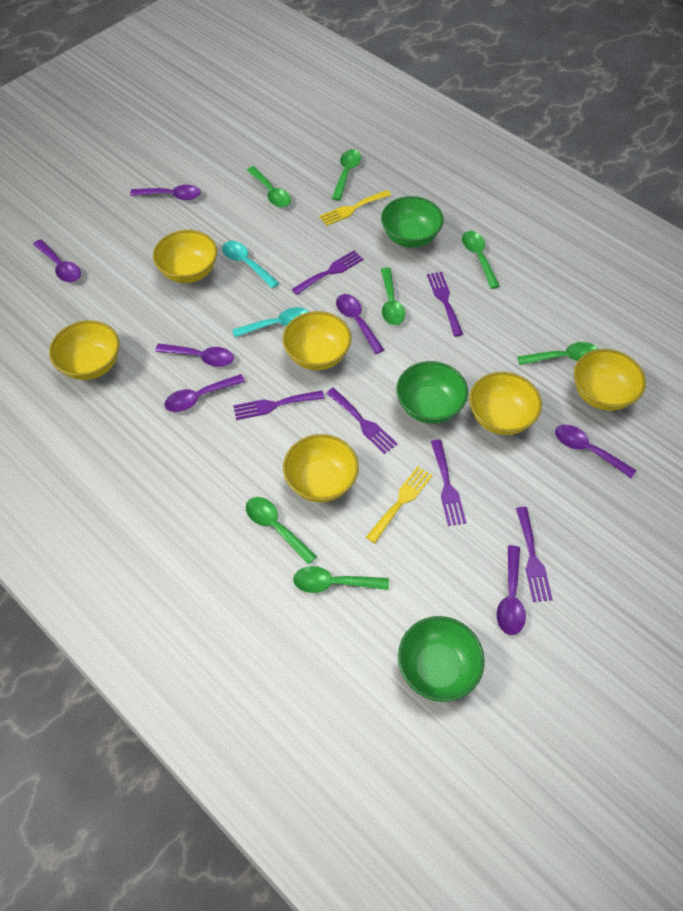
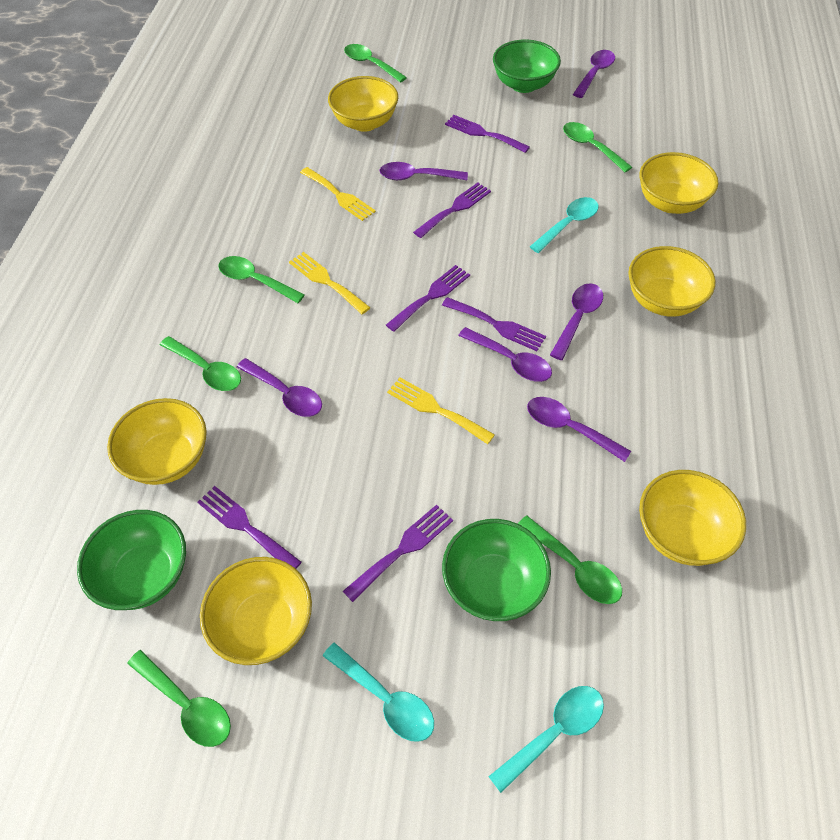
green spoon: 7 -> 6
purple spoon: 7 -> 6
turquoise spoon: 2 -> 3
yellow fork: 2 -> 3

